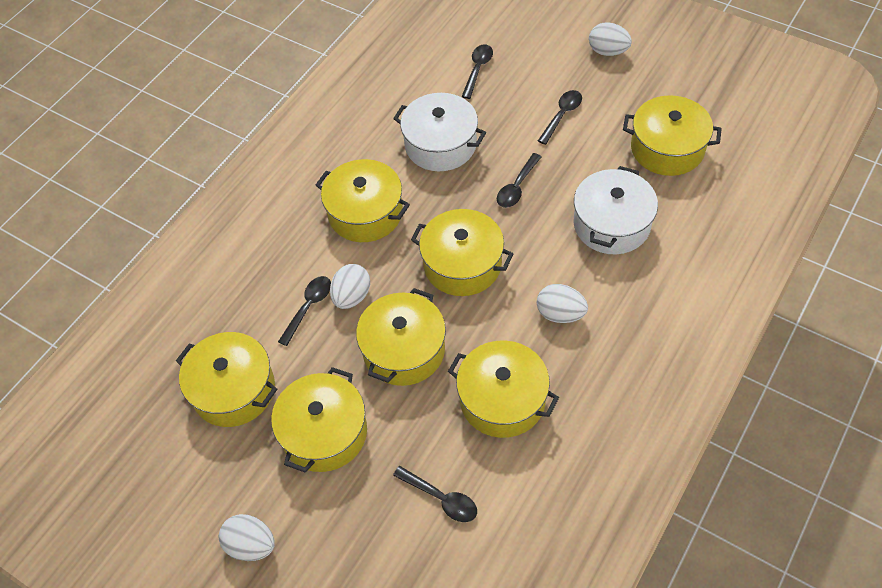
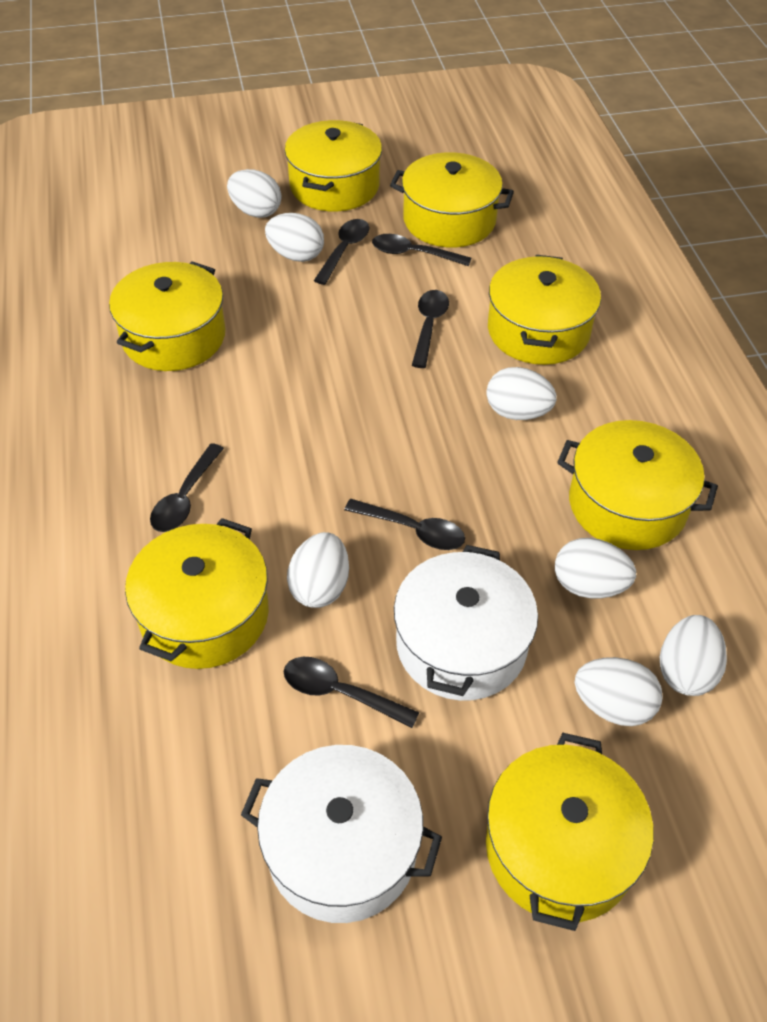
black spoon: 5 -> 6
white egg: 4 -> 7

